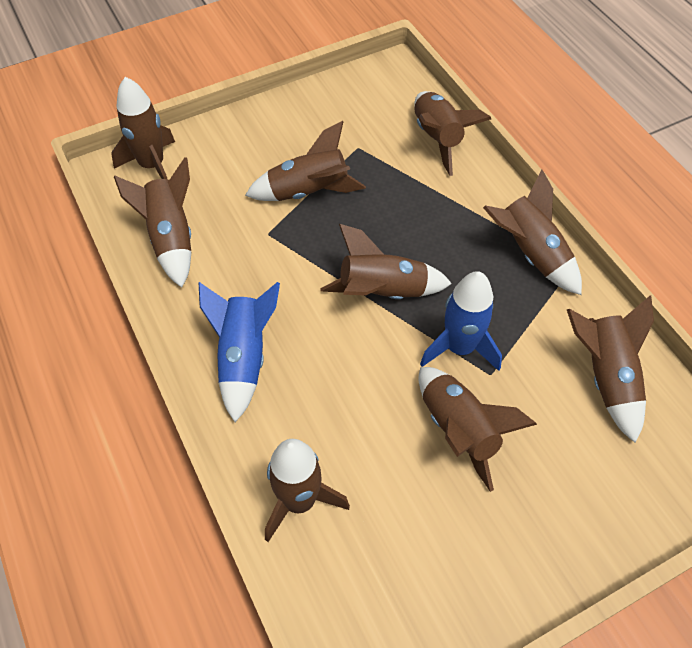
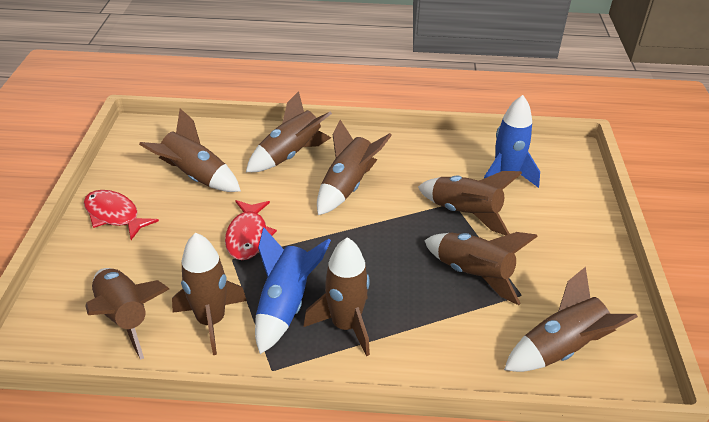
red fish: 0 -> 2

